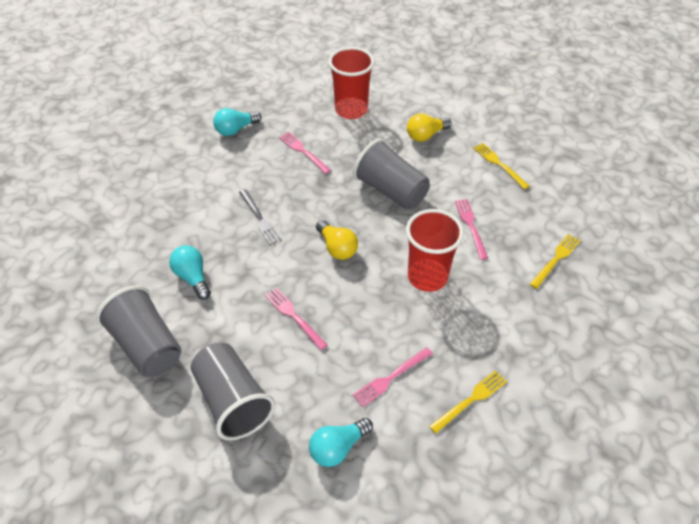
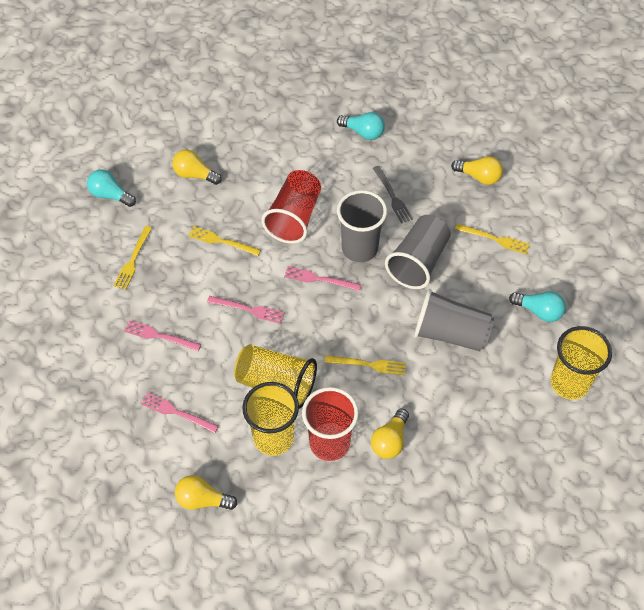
yellow cup: 0 -> 3
yellow fork: 3 -> 4
yellow light bulb: 2 -> 4

